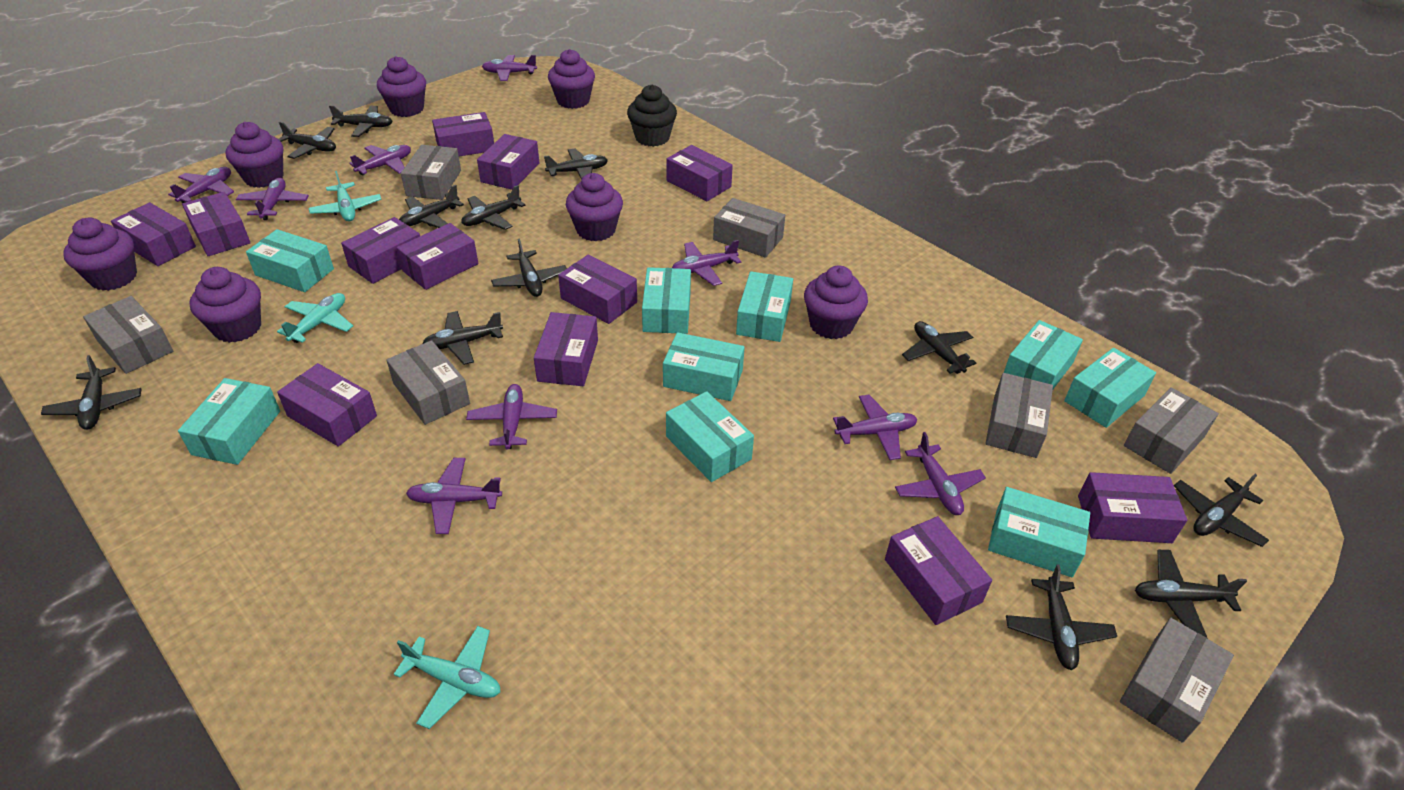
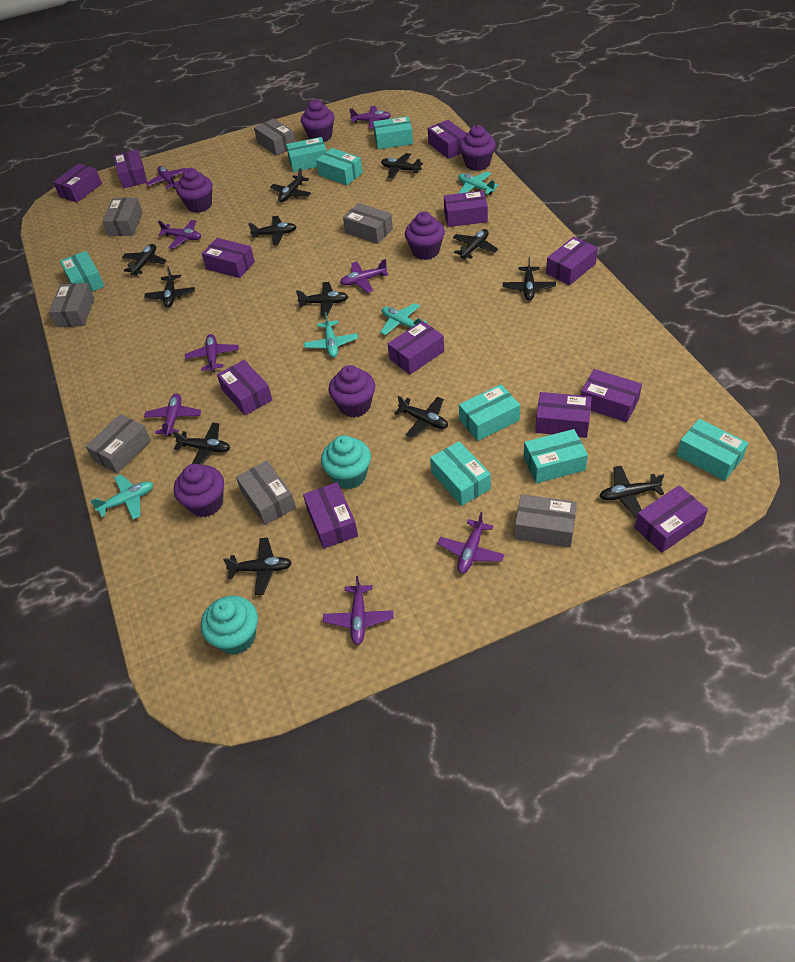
black cupcake: 1 -> 0
purple cupcake: 7 -> 6
purple plane: 9 -> 8
turquoise box: 9 -> 8
turquoise cupcake: 0 -> 2
turquoise plane: 3 -> 4

